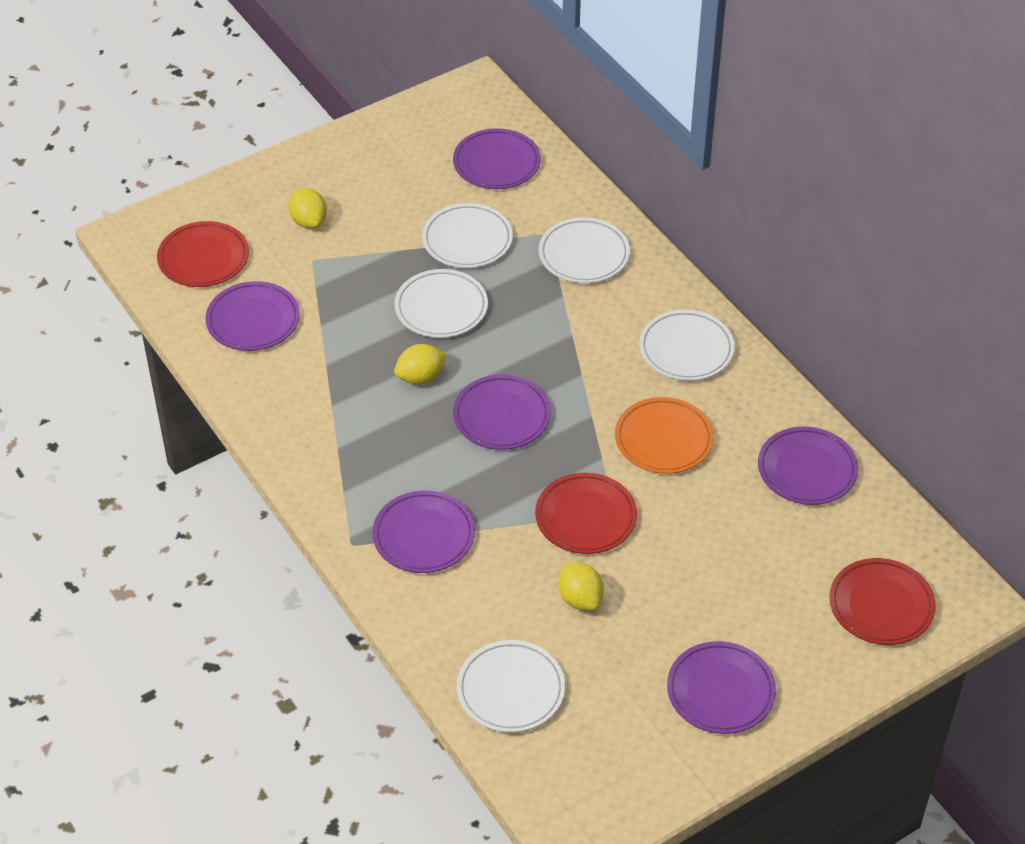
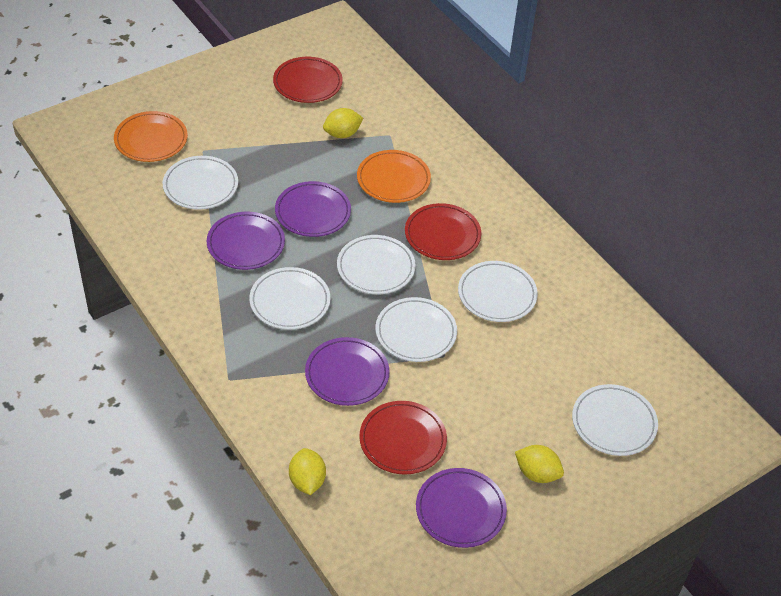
orange plate: 1 -> 2
purple plate: 6 -> 4
white plate: 5 -> 6

